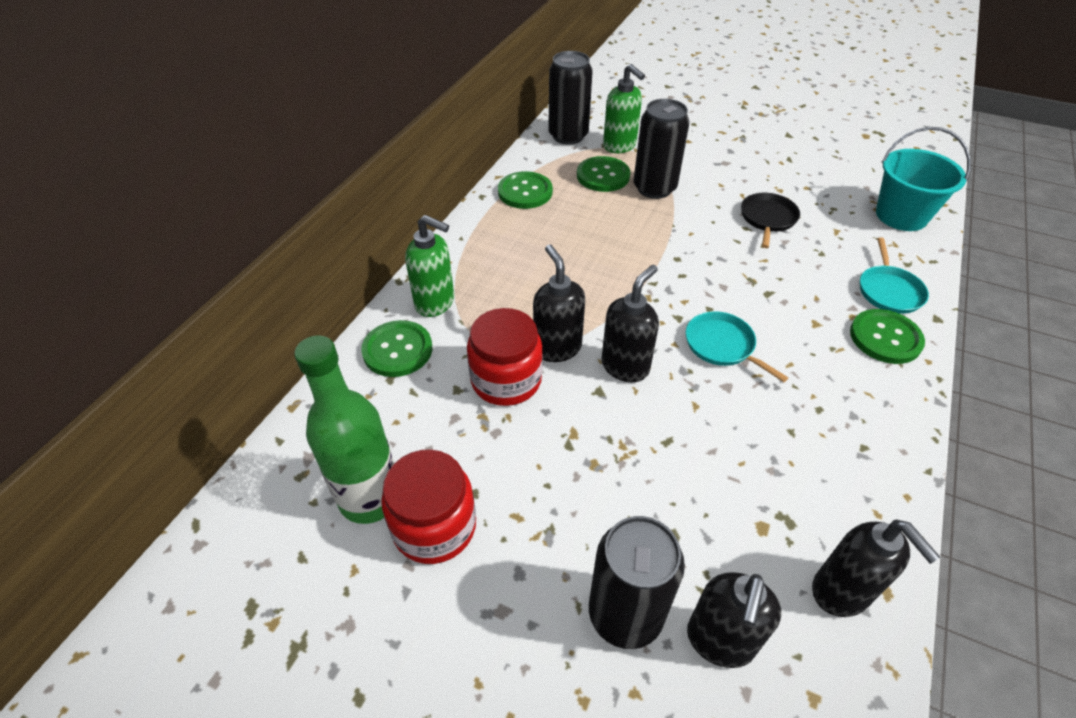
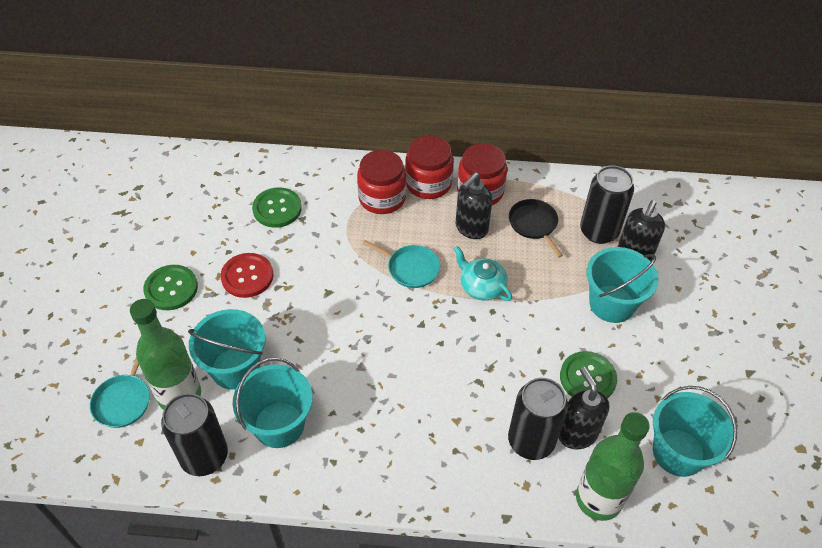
black soap dispenser: 4 -> 3
green bottle: 1 -> 2
green button: 4 -> 3
green soap dispenser: 2 -> 0
red button: 0 -> 1
red jar: 2 -> 3
turquoise bucket: 1 -> 4
turquoise teapot: 0 -> 1

